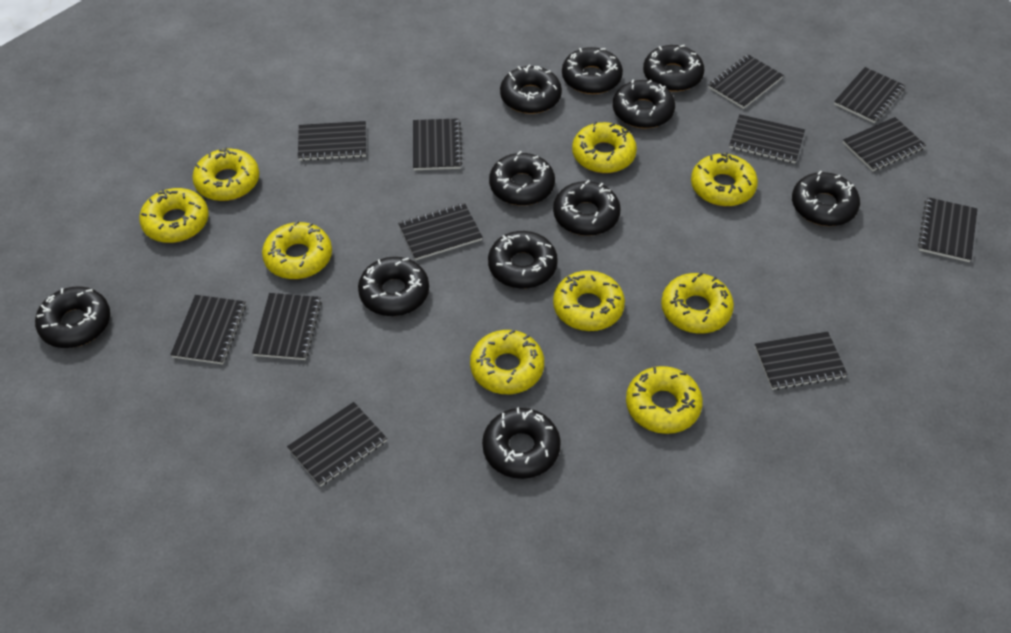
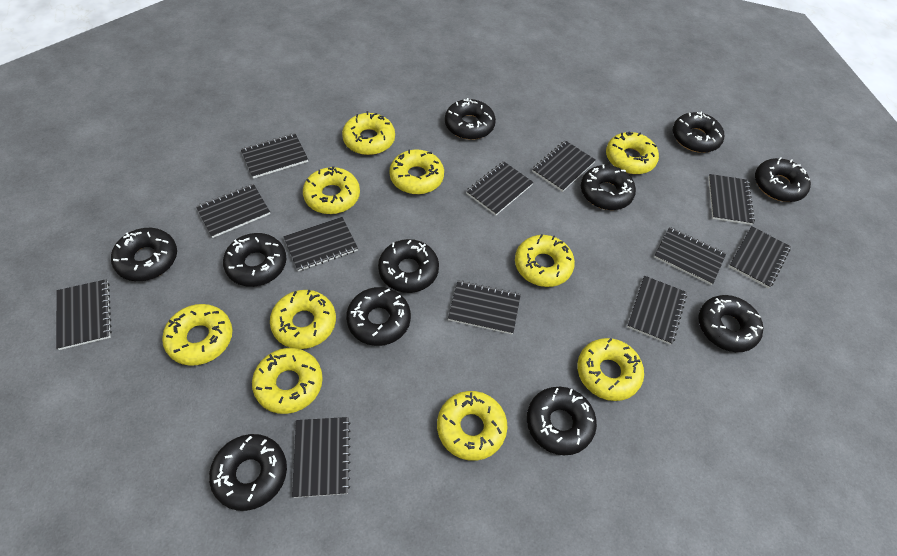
yellow donut: 9 -> 10

